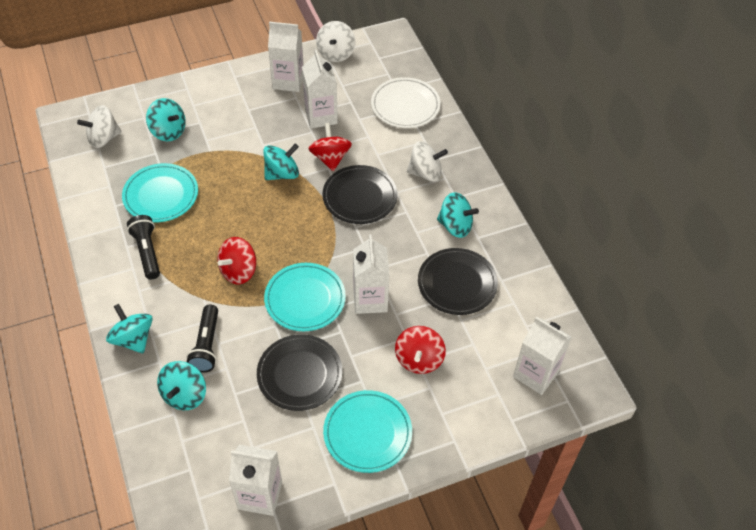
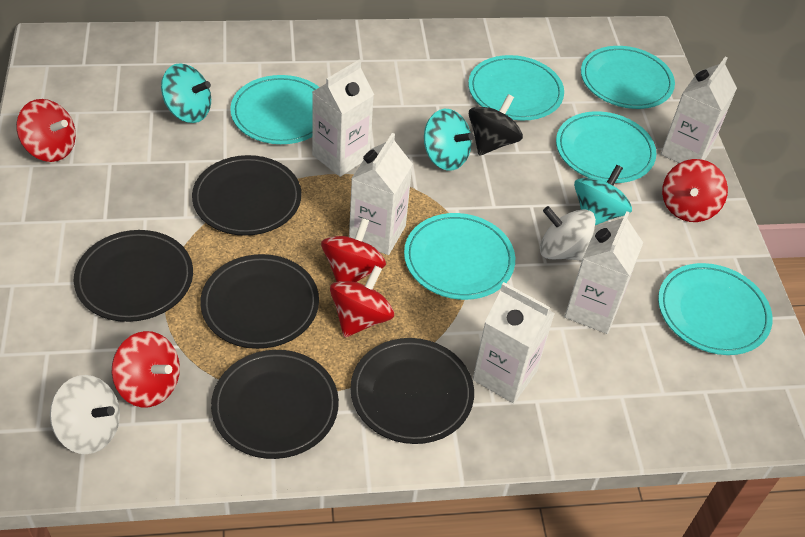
black flashlight: 2 -> 0
black plate: 3 -> 5
black spinning top: 0 -> 1
red spinning top: 3 -> 5
turquoise plate: 3 -> 6
turquoise spinning top: 5 -> 3
white plate: 1 -> 0
white spinning top: 3 -> 2

